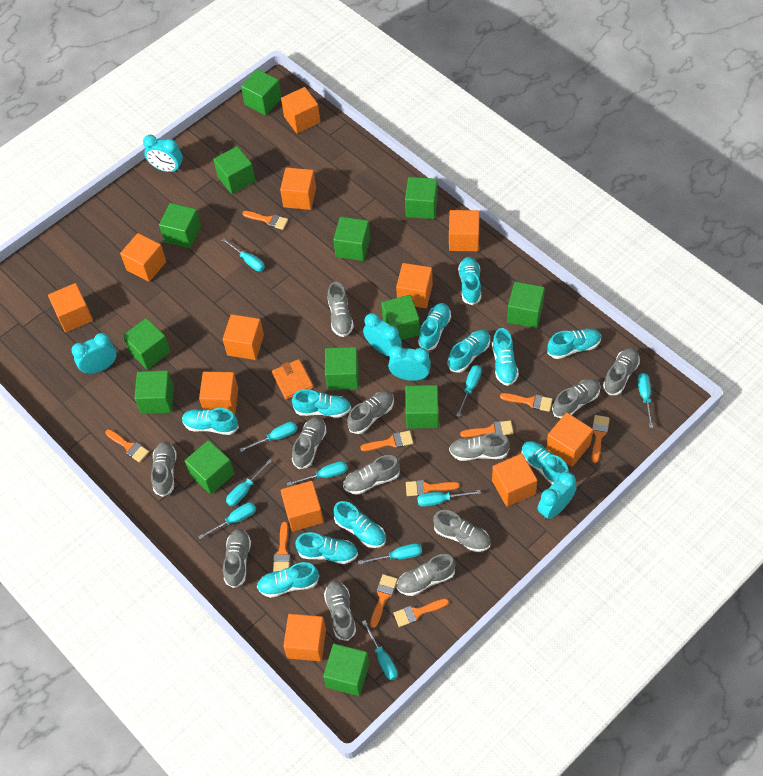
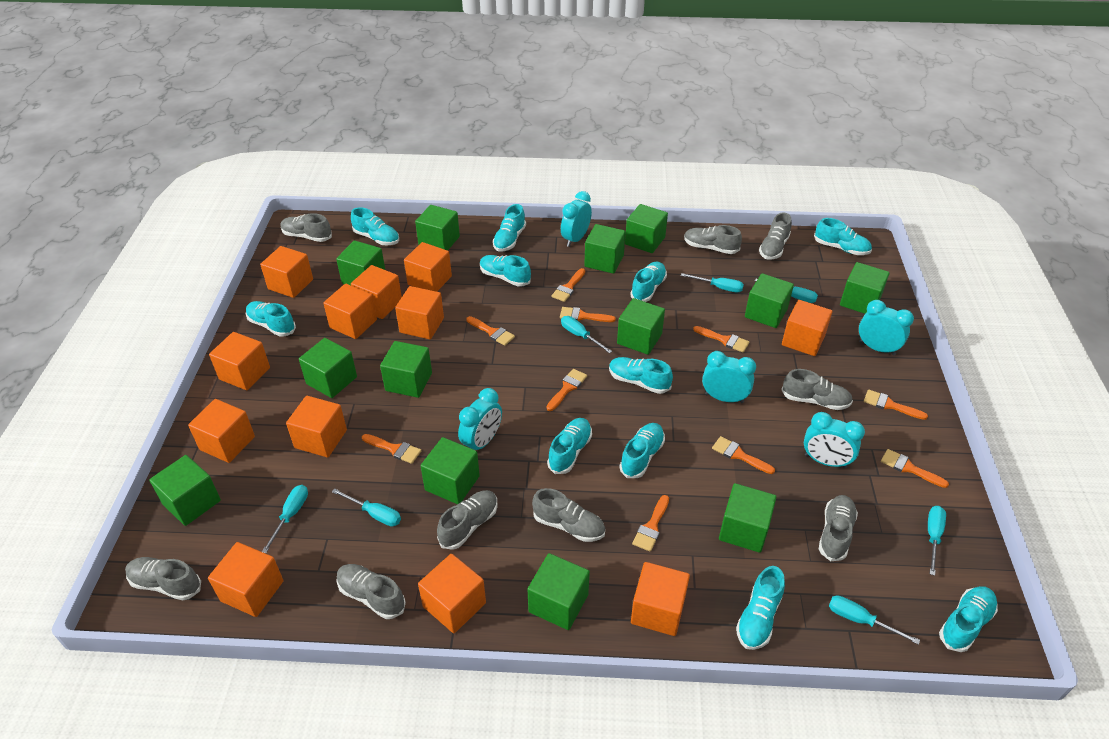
grey shoe: 12 -> 9
orange wallet: 1 -> 0
turquoise screwdriver: 10 -> 7

